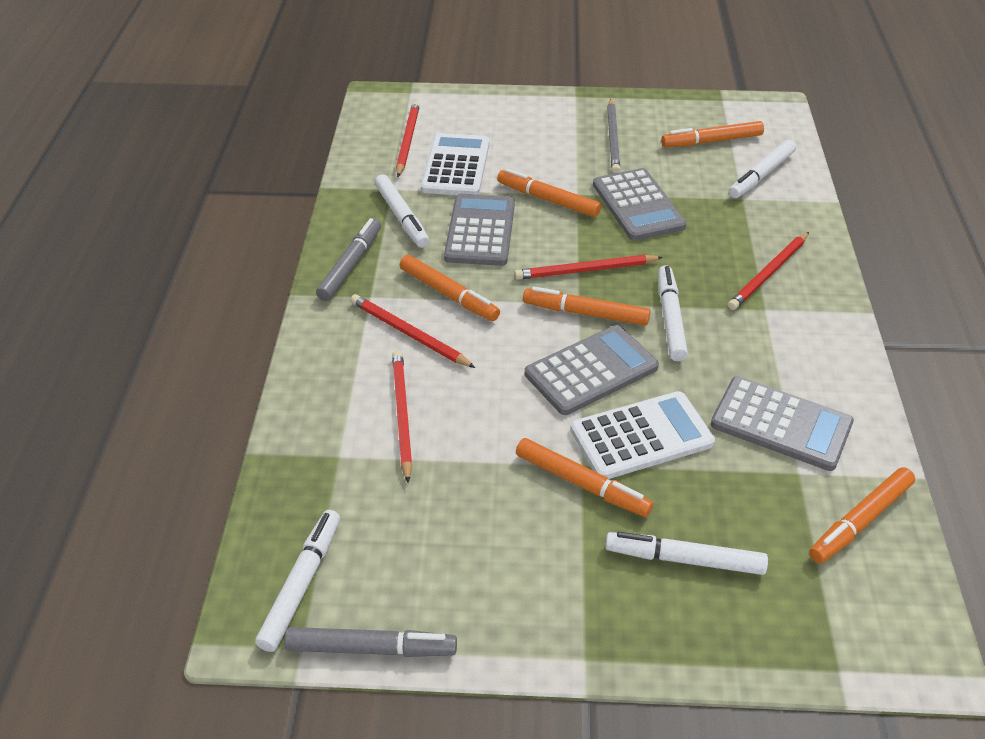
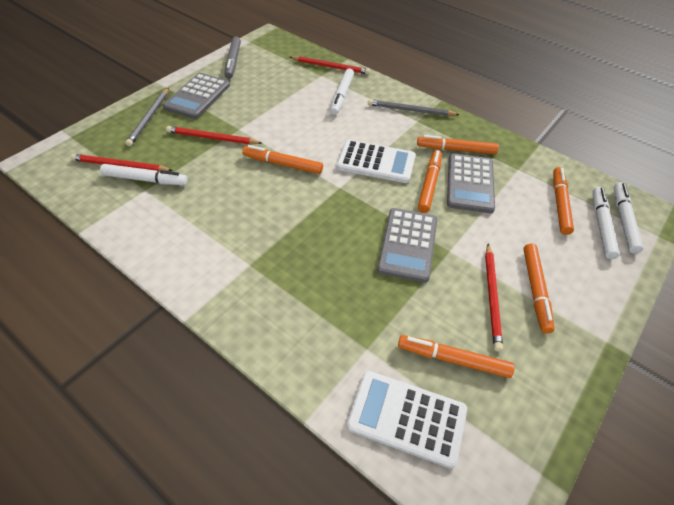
grey calculator: 4 -> 3
grey marker: 2 -> 1
grey pencil: 1 -> 2
red pencil: 5 -> 4
white marker: 5 -> 4

